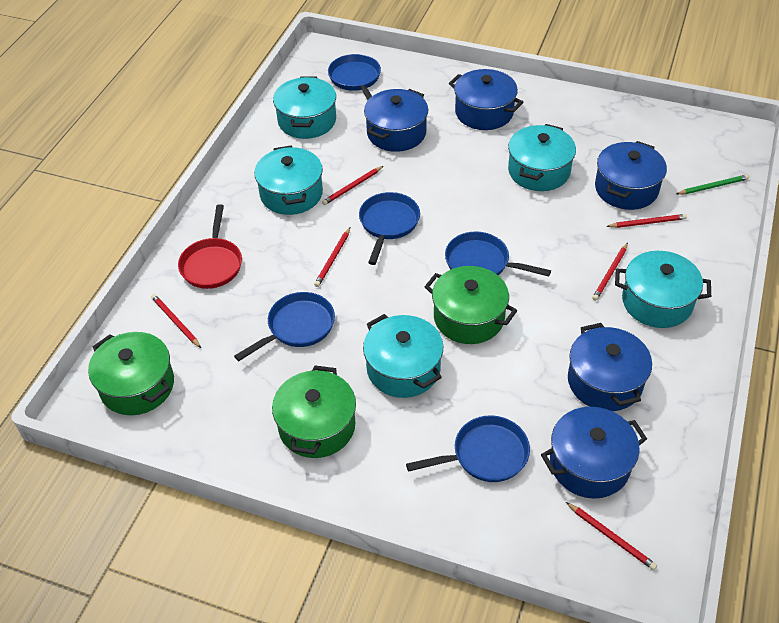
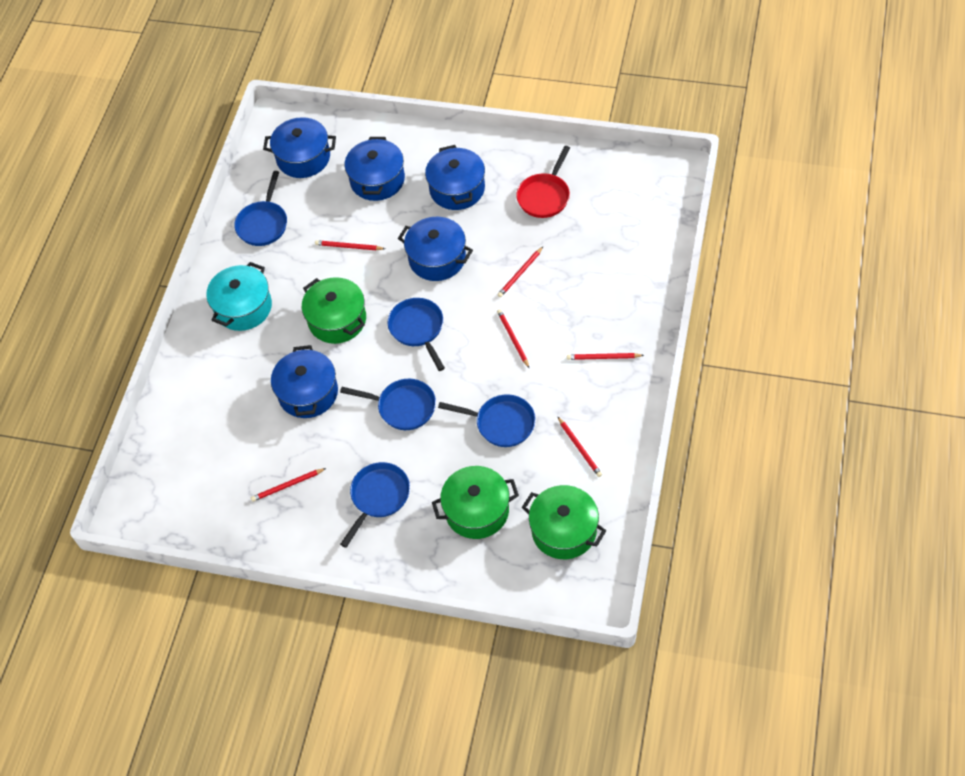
green pencil: 1 -> 0
turquoise pot: 5 -> 1

